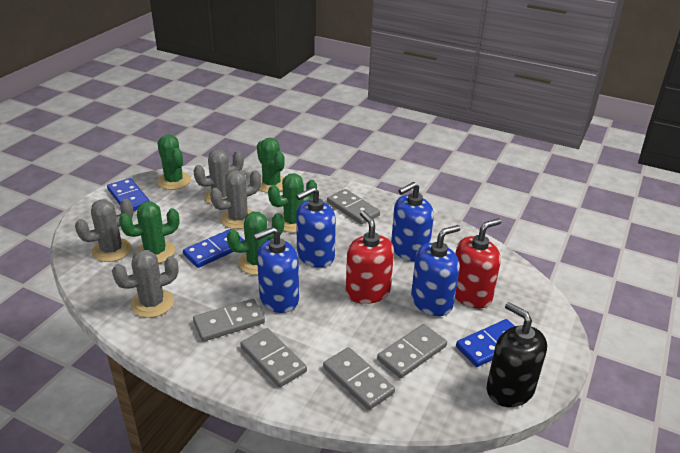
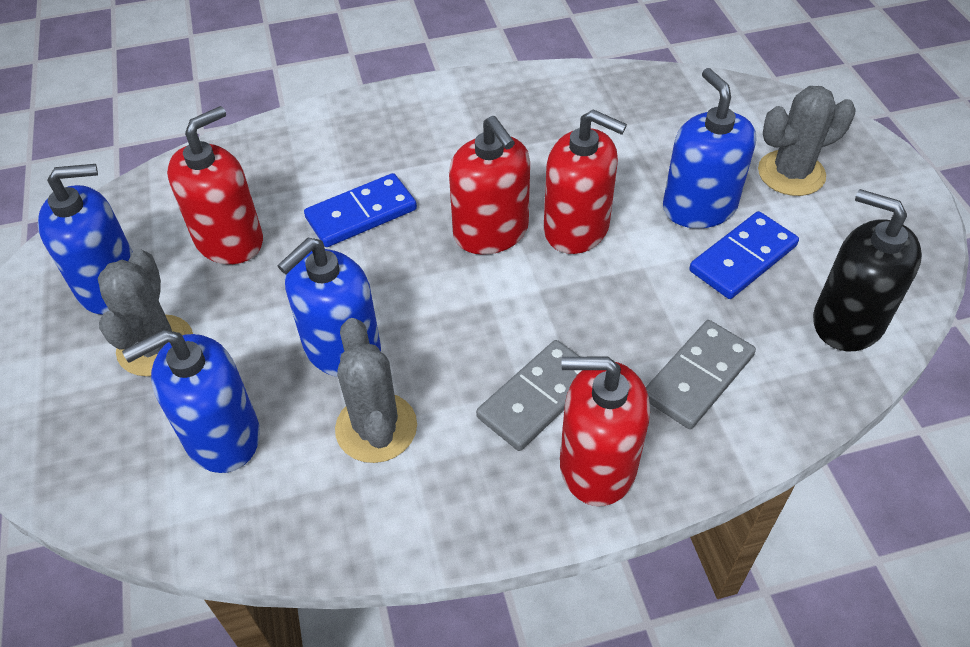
blue domino: 3 -> 2
green cactus: 5 -> 0
grey cactus: 4 -> 3
grey domino: 5 -> 2
red soap dispenser: 2 -> 4

